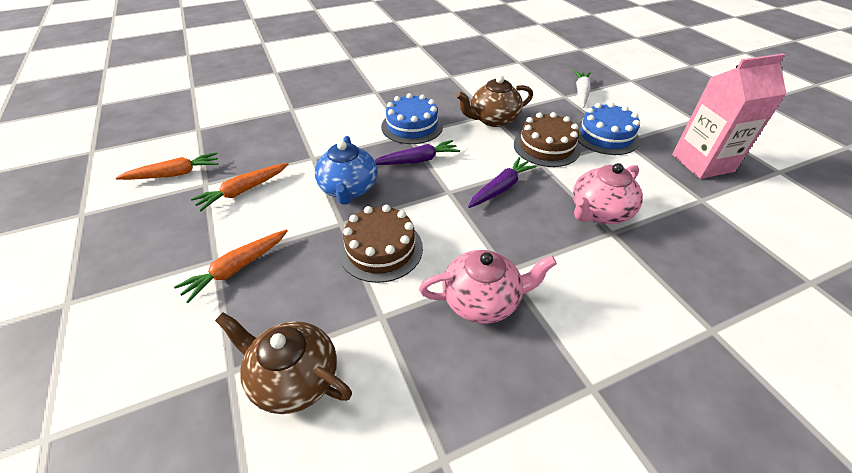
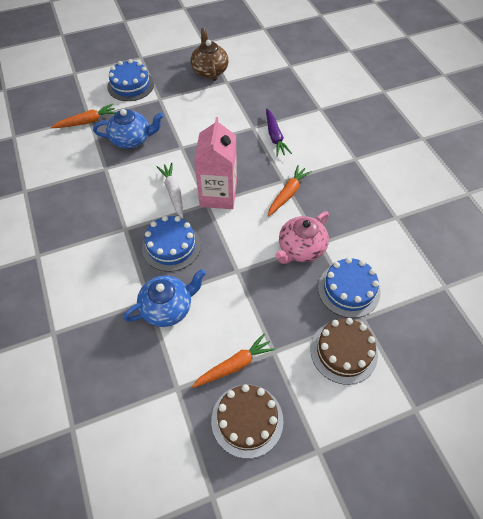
blue cake: 2 -> 3
blue teapot: 1 -> 2
brown teapot: 2 -> 1
pink teapot: 2 -> 1
purple carrot: 2 -> 1

